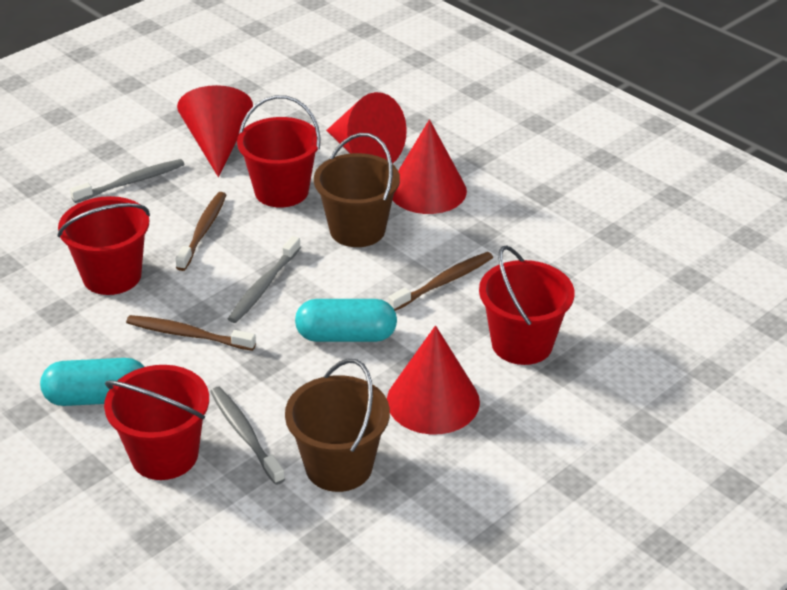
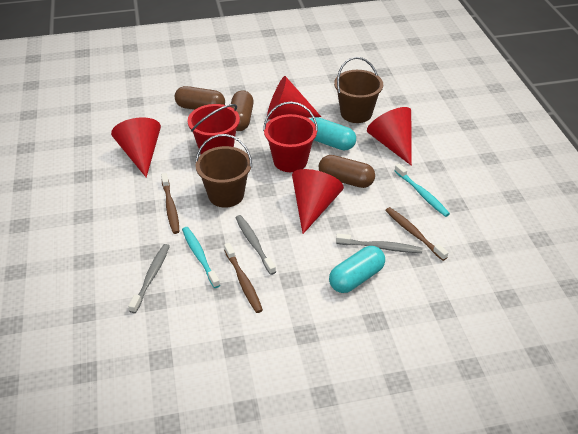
brown capsule: 0 -> 3
red bucket: 4 -> 2
turquoise toothbrush: 0 -> 2

